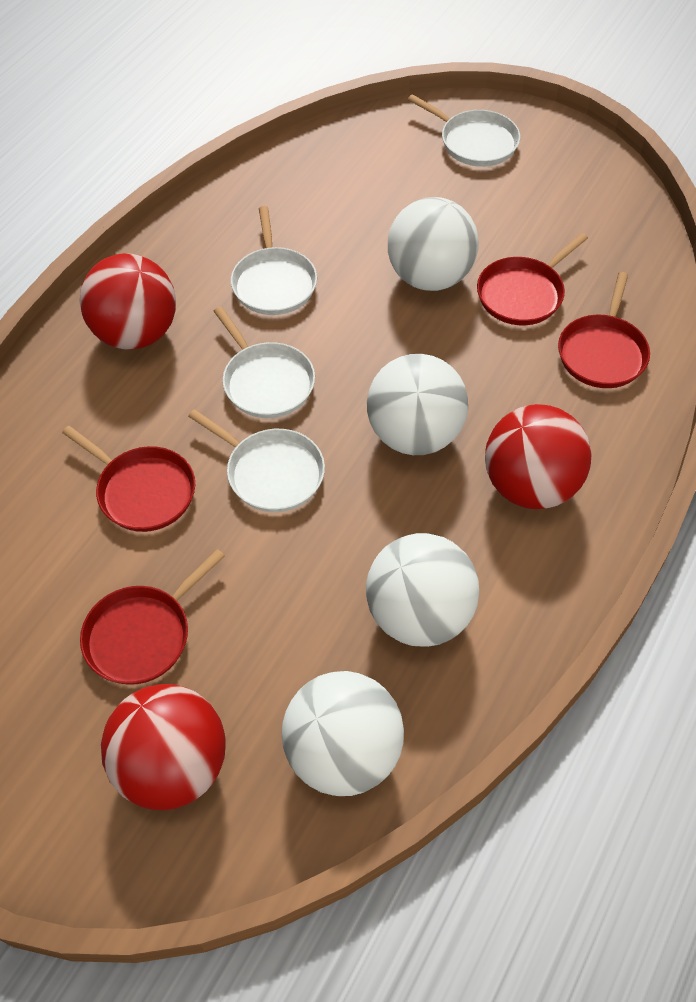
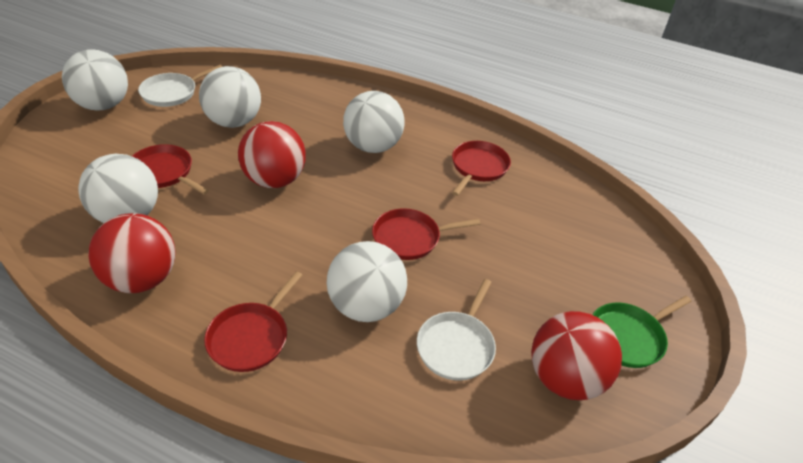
green pan: 0 -> 1
white ball: 4 -> 5
white pan: 4 -> 2

